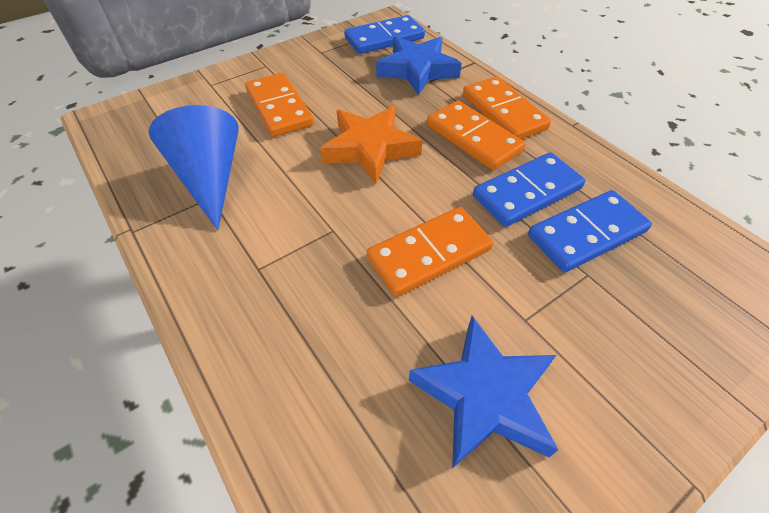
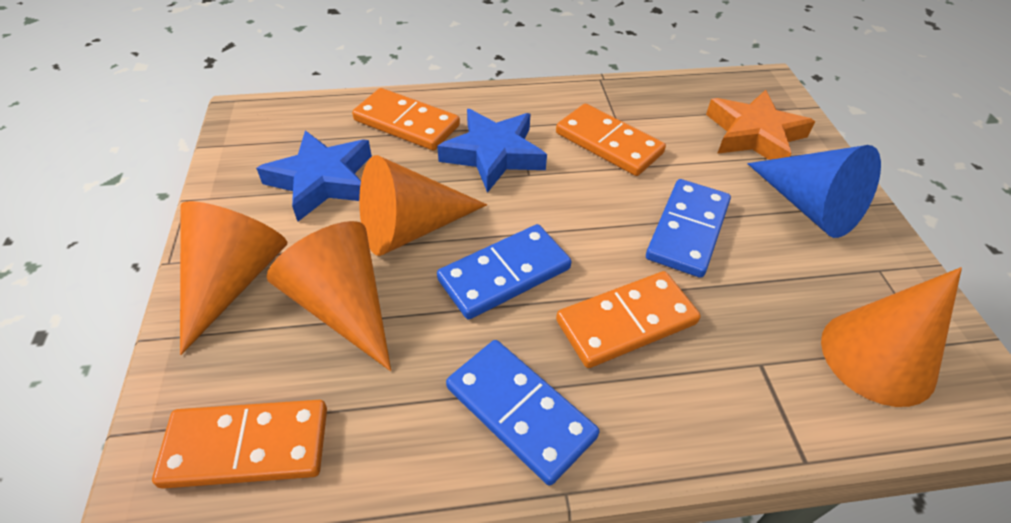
orange cone: 0 -> 4

